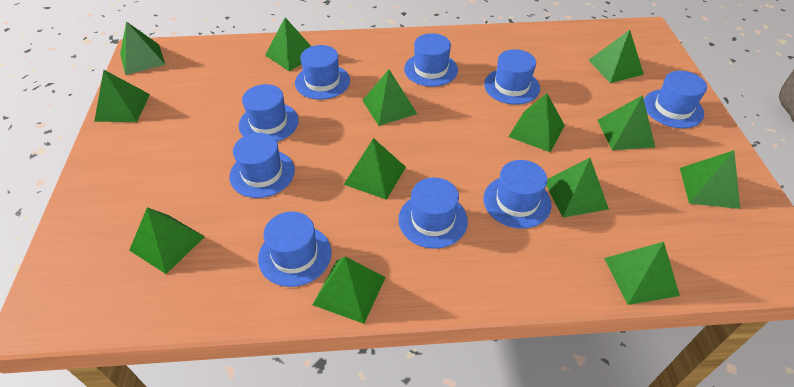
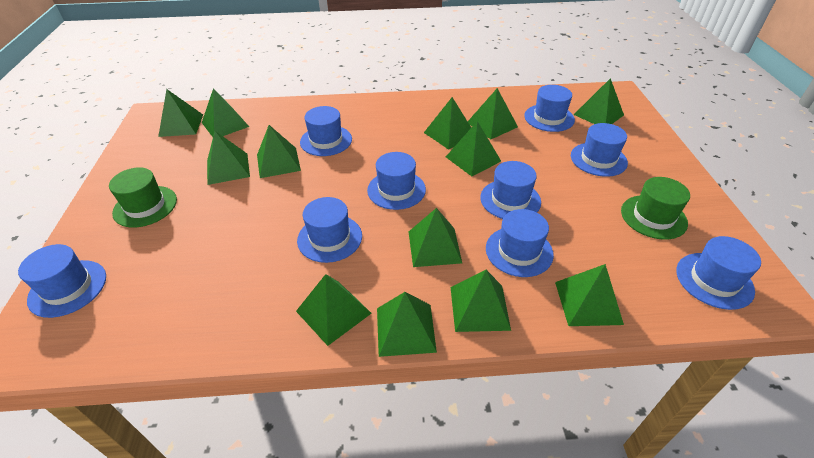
green hat: 0 -> 2

